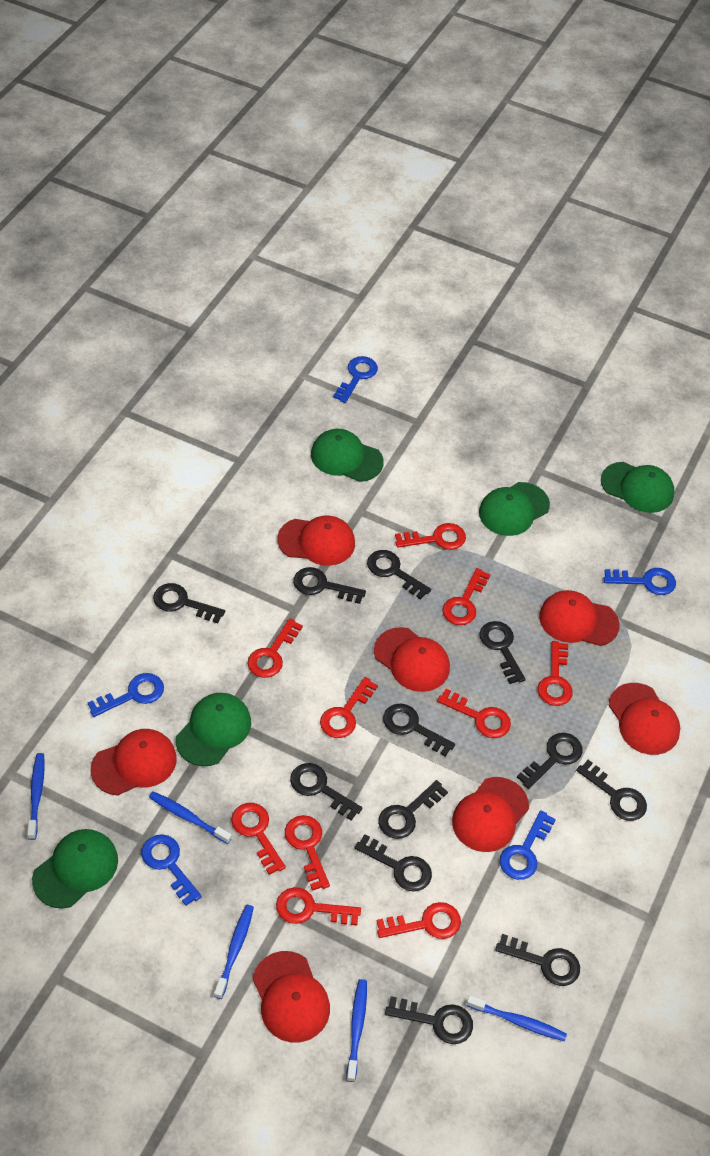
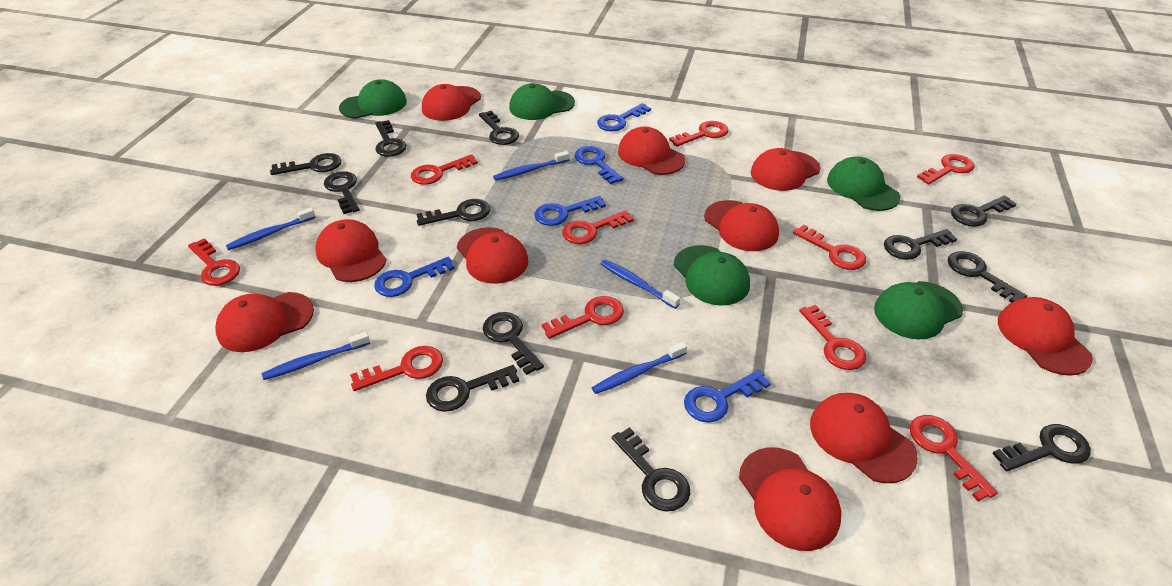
red cap: 7 -> 10

